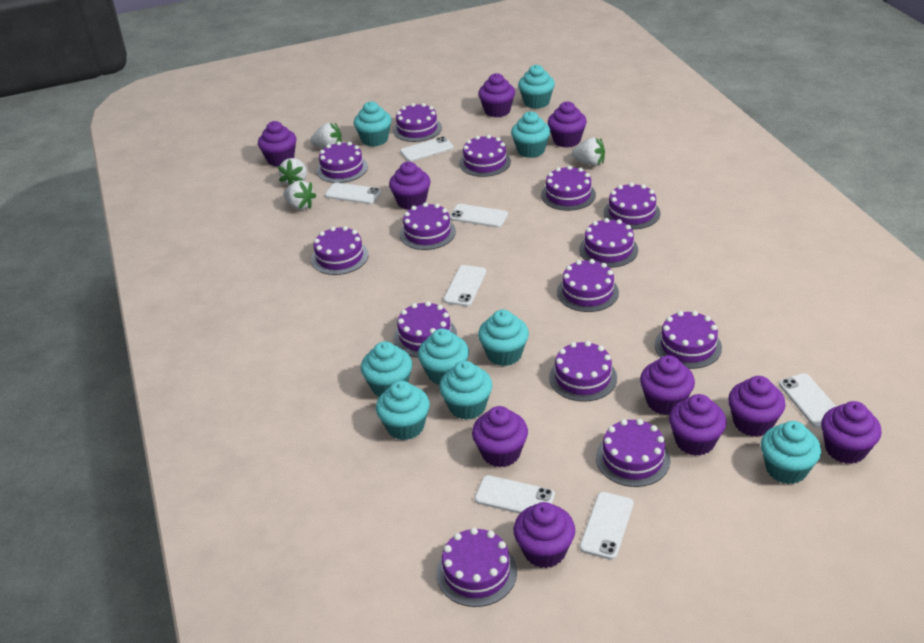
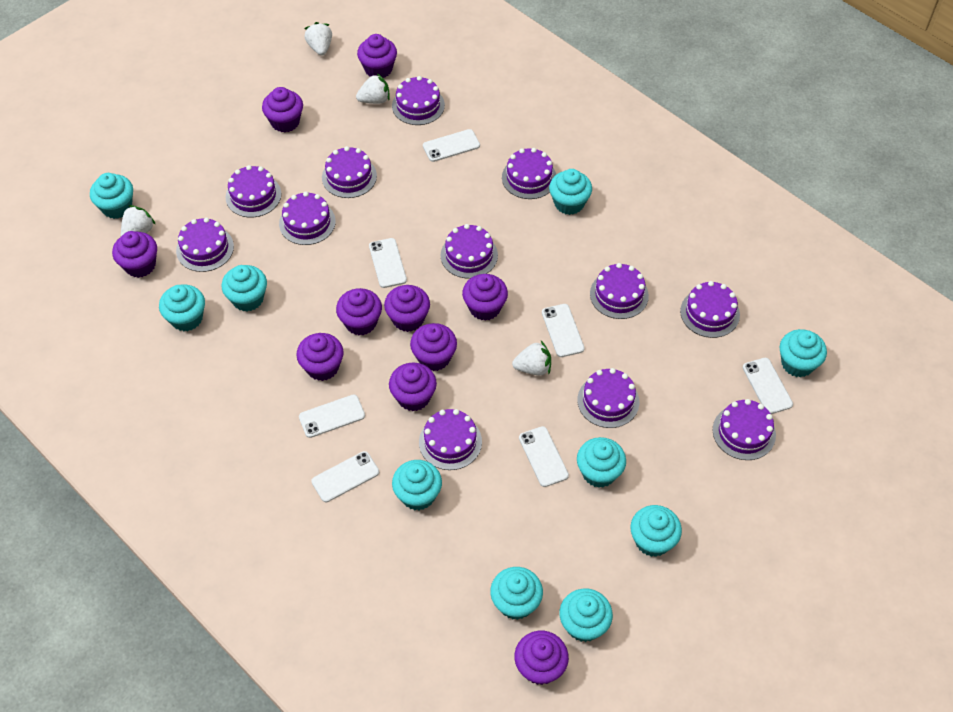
purple cake: 14 -> 12
turquoise cupcake: 9 -> 10

